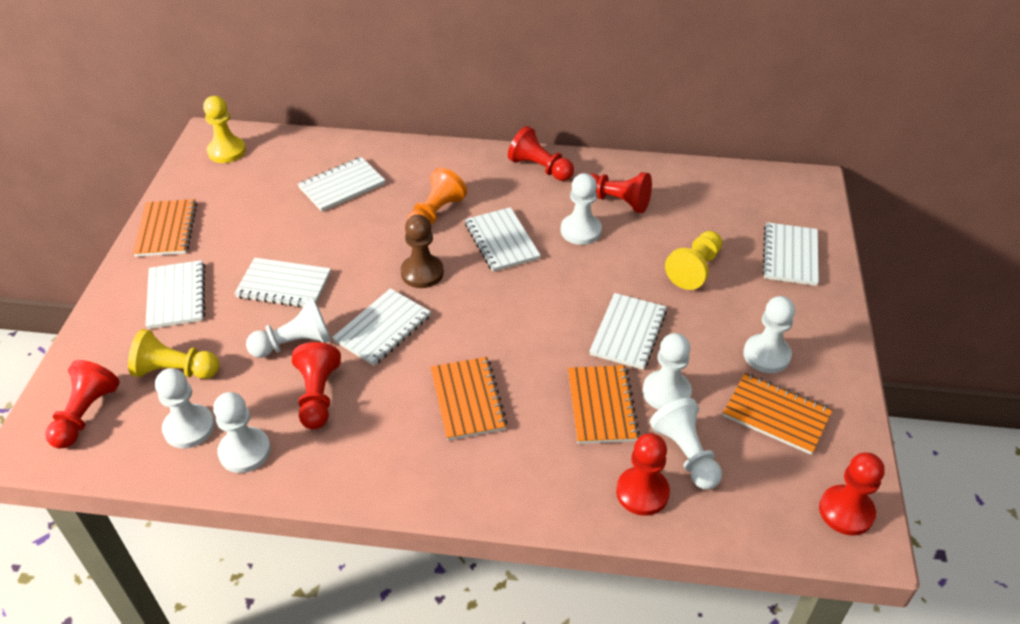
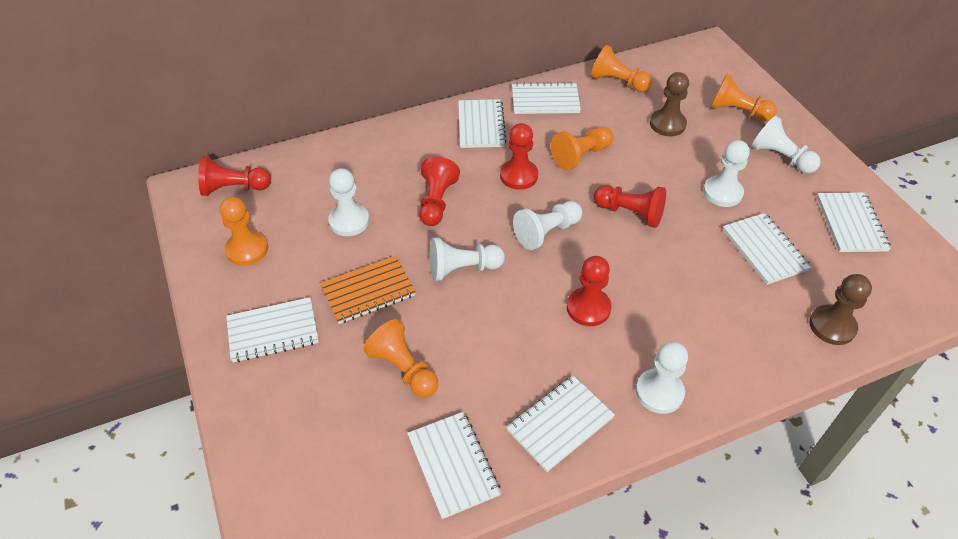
brown pawn: 1 -> 2
orange notebook: 4 -> 1
orange pawn: 1 -> 5
red pawn: 6 -> 5
white pawn: 7 -> 6
yellow pawn: 3 -> 0

